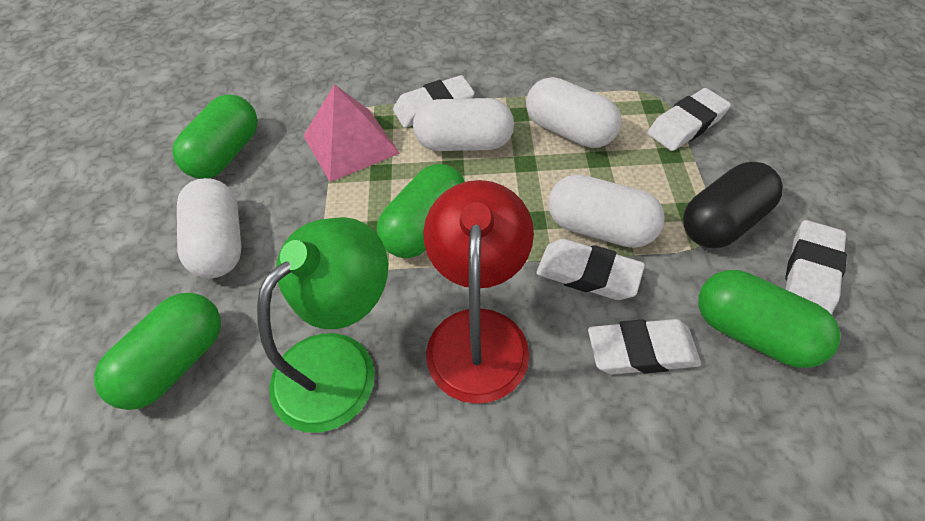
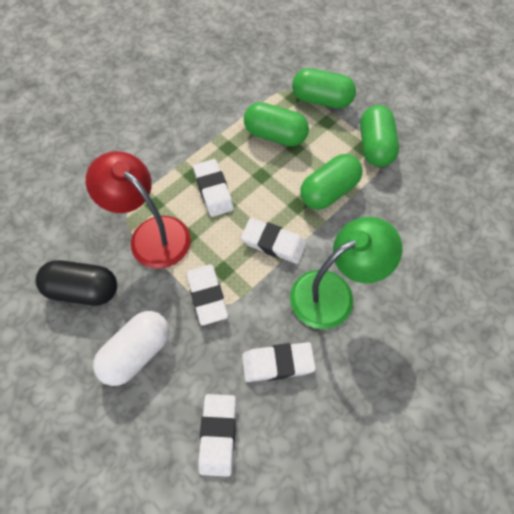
pink pyramid: 1 -> 0
white capsule: 4 -> 1

